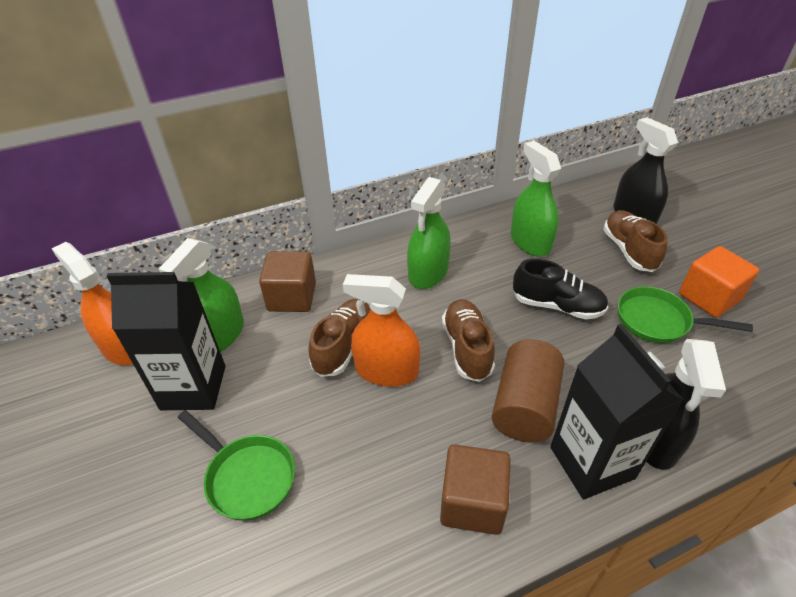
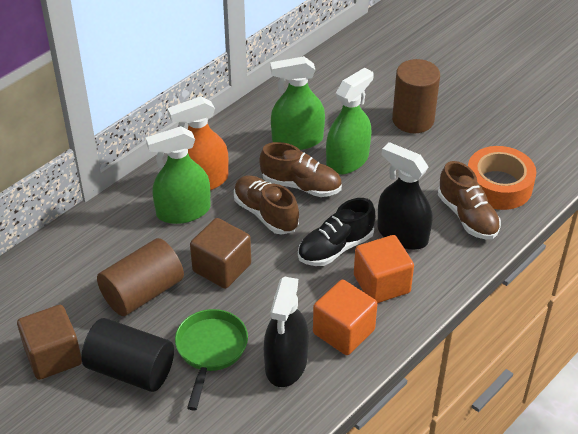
black carton: 2 -> 0
black cylinder: 0 -> 1
brown cylinder: 1 -> 2
green pan: 2 -> 1
orange cube: 1 -> 2
orange spray bottle: 2 -> 1
orange tape: 0 -> 1

